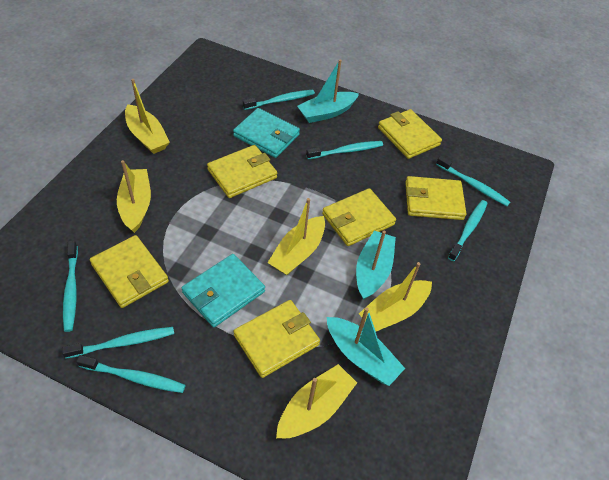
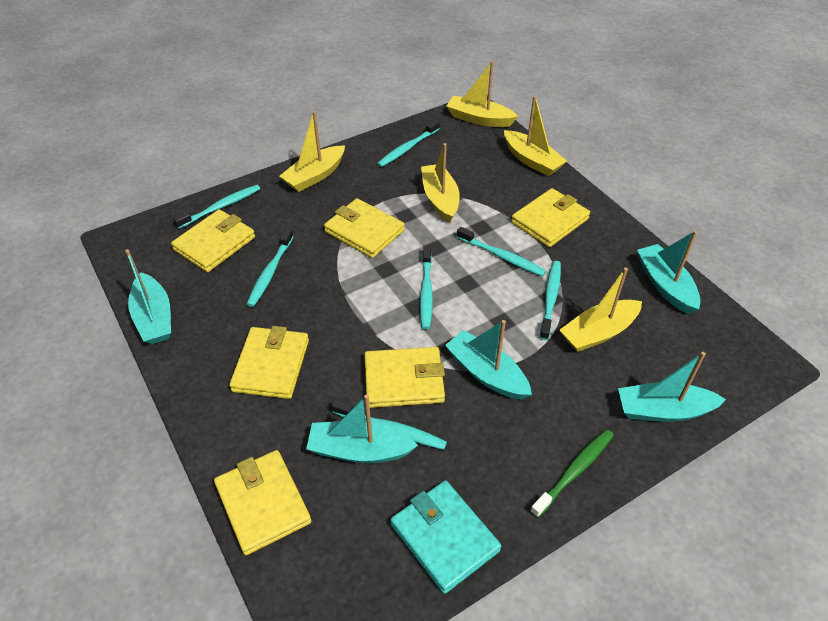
green toothbrush: 0 -> 1
turquoise boat: 3 -> 5
turquoise wallet: 2 -> 1

